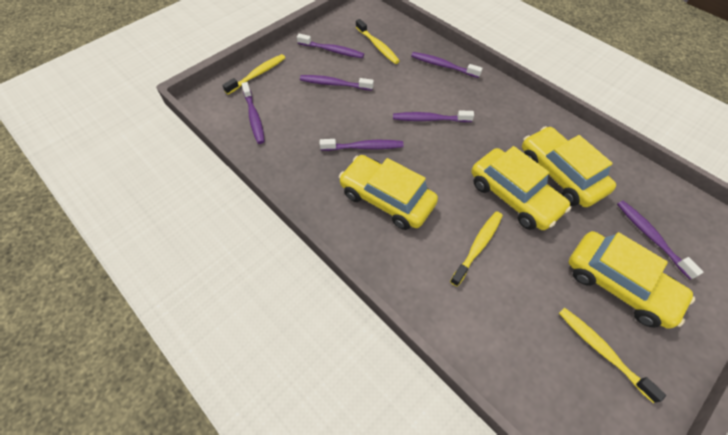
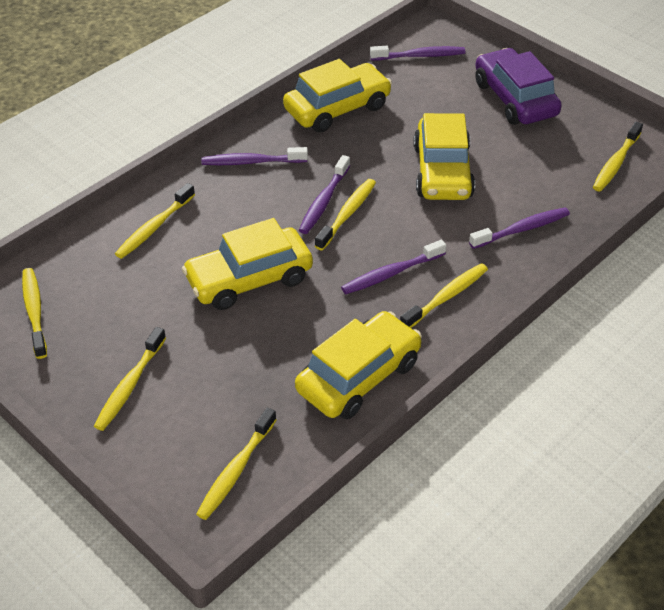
purple car: 0 -> 1
purple toothbrush: 7 -> 5
yellow toothbrush: 4 -> 7

